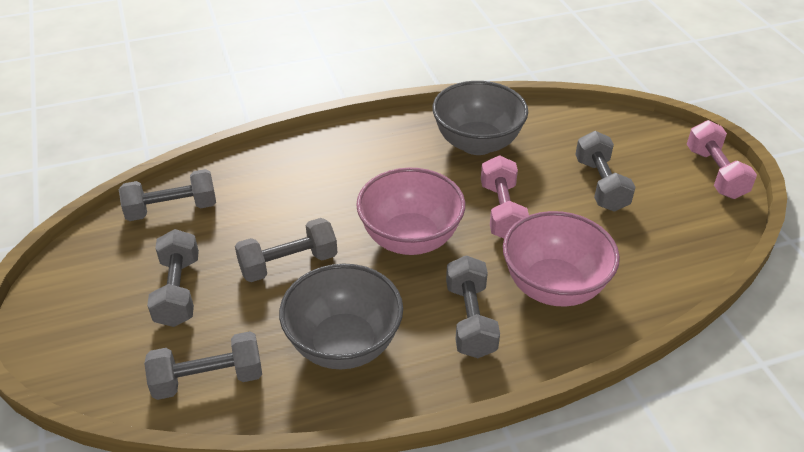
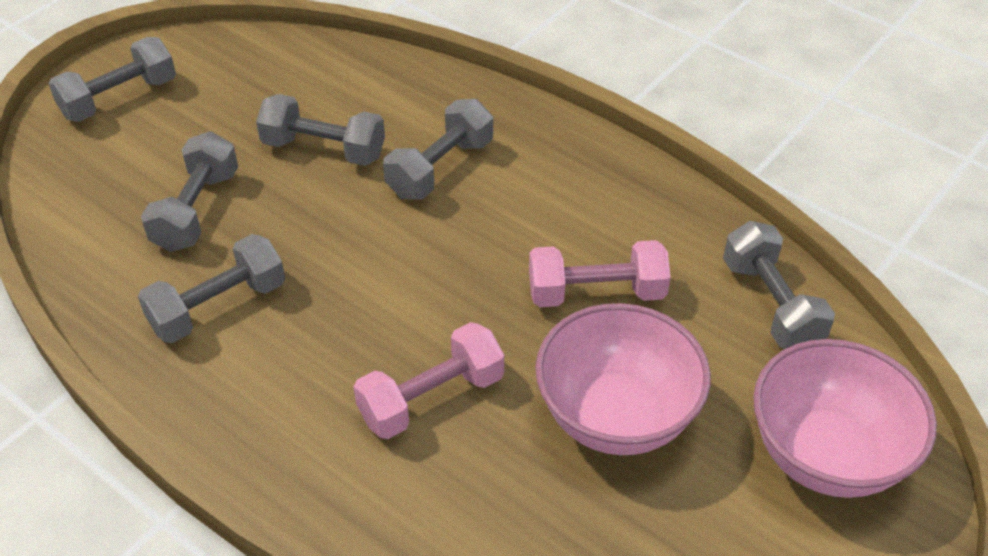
grey bowl: 2 -> 0

